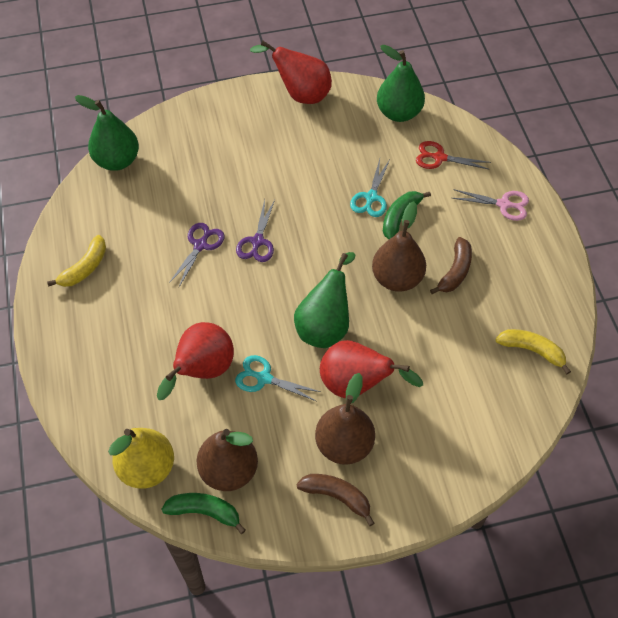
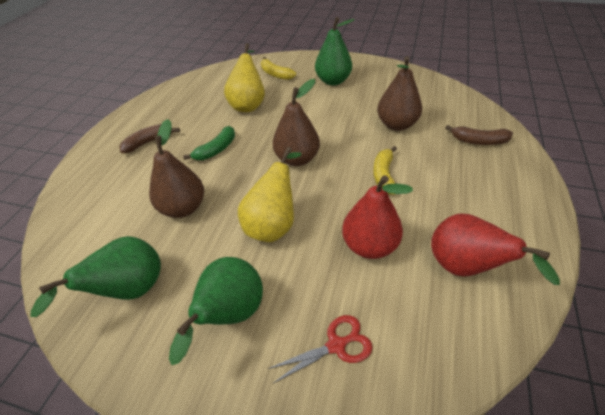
green banana: 2 -> 1
pink scissors: 1 -> 0
purple scissors: 2 -> 0
red pear: 3 -> 2
turquoise scissors: 2 -> 0
yellow pear: 1 -> 2

